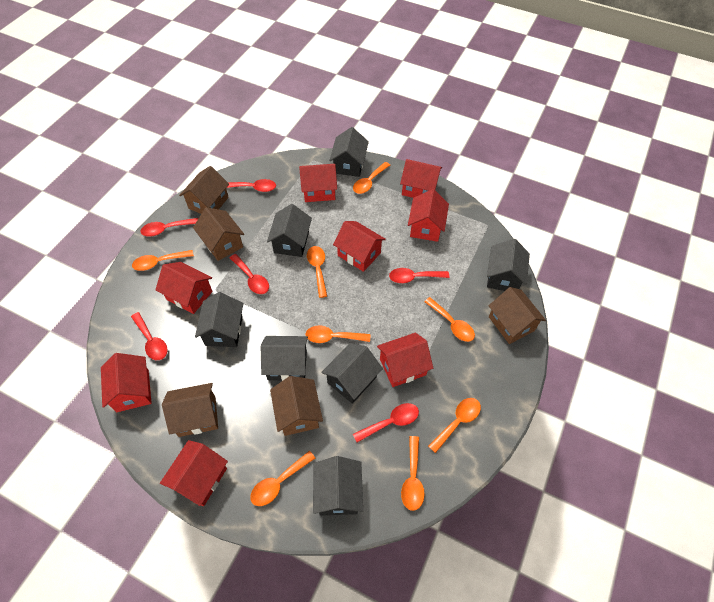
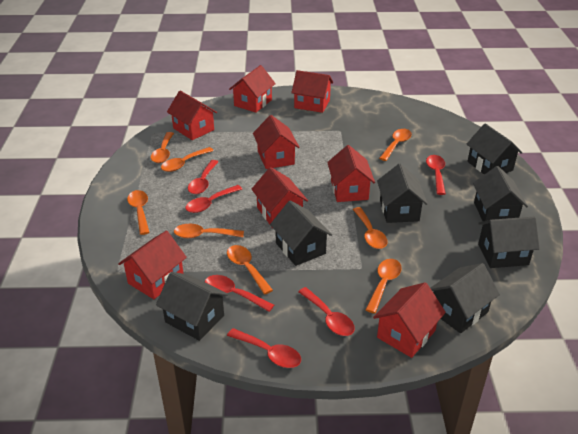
brown house: 5 -> 0

